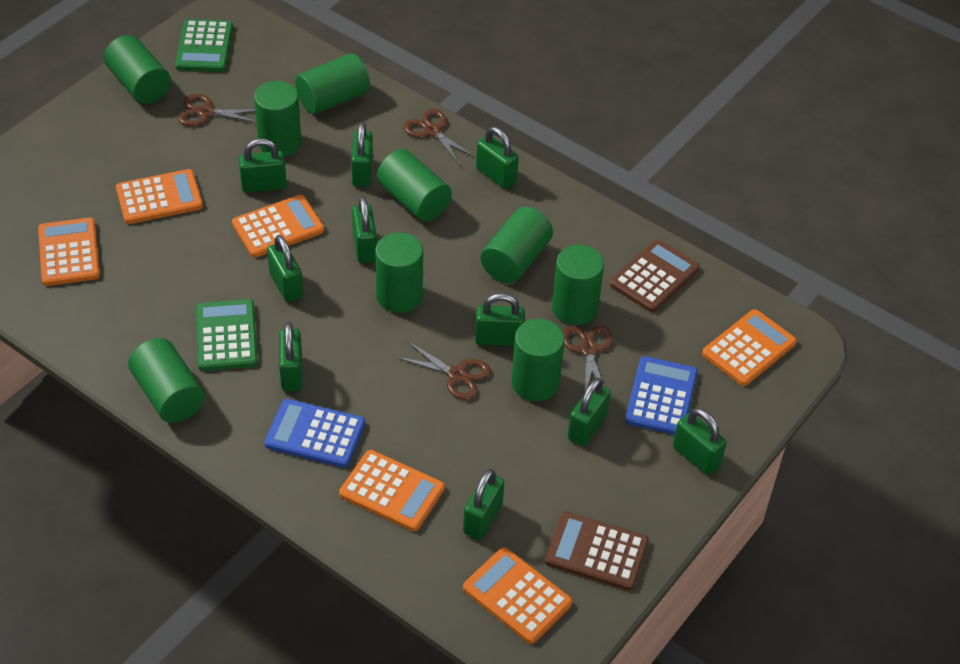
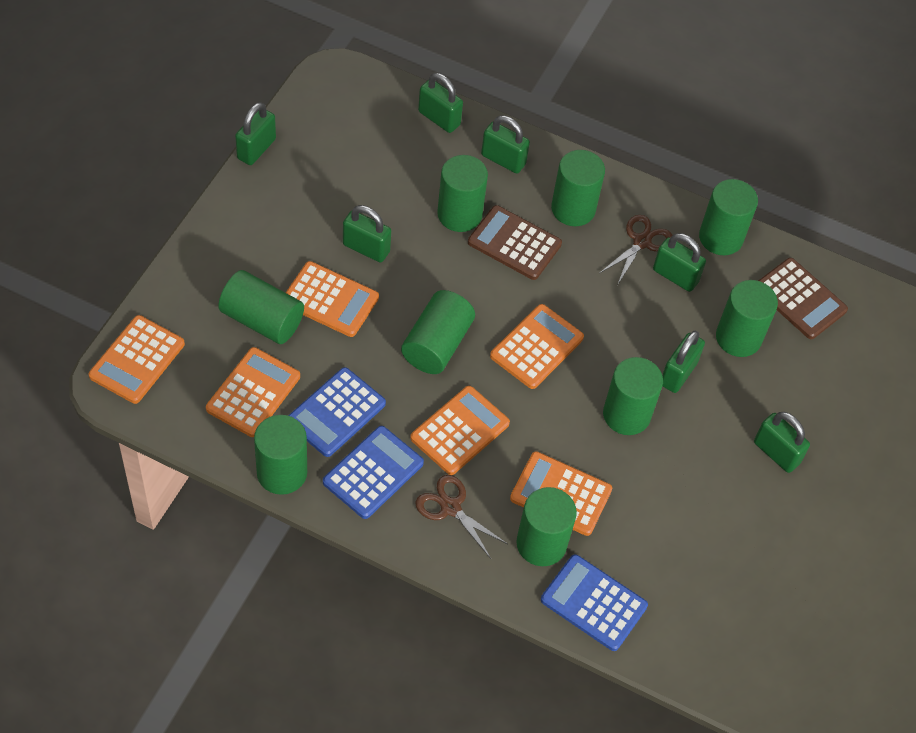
blue calculator: 2 -> 3
brown scissors: 4 -> 2
green calculator: 2 -> 0
green padlock: 10 -> 7

